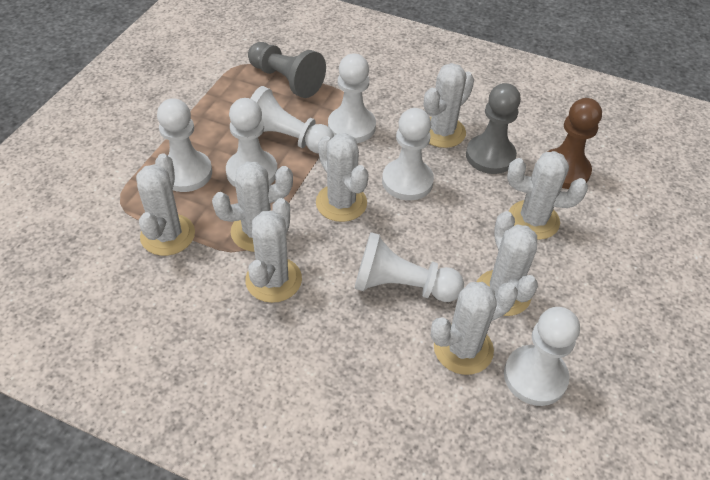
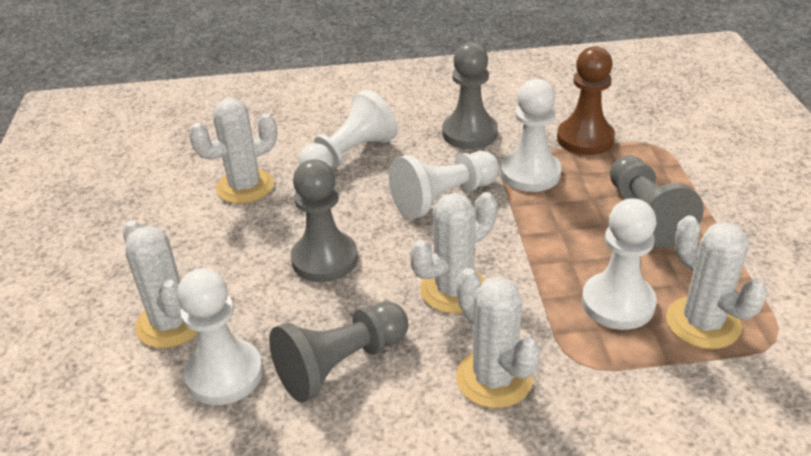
grey pawn: 2 -> 4
white cactus: 8 -> 5
white pawn: 7 -> 5

